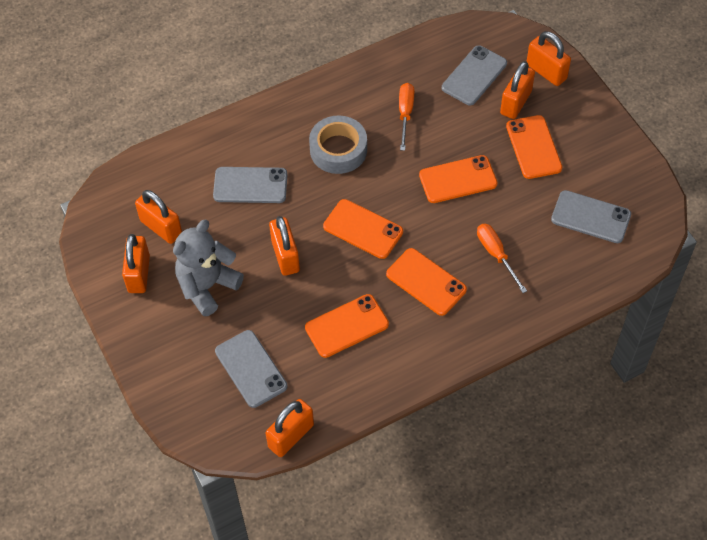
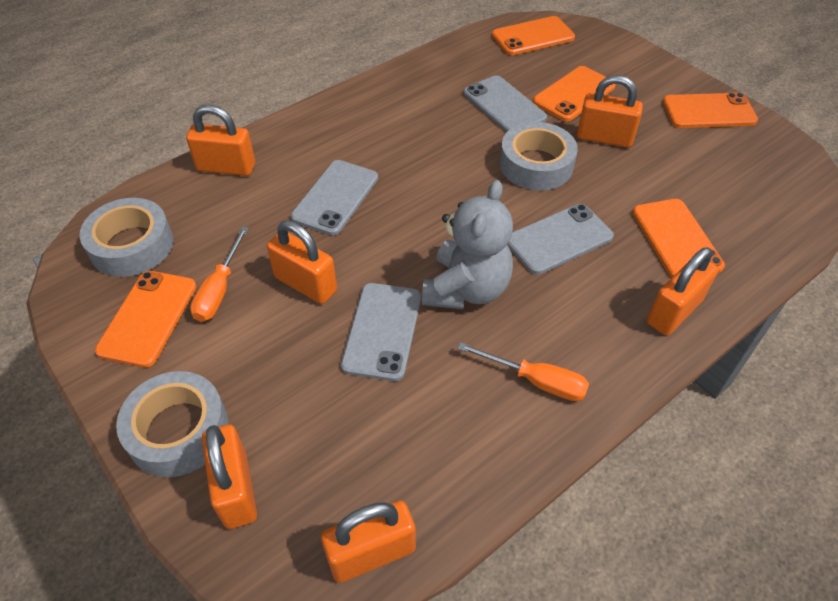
grey tape: 1 -> 3

